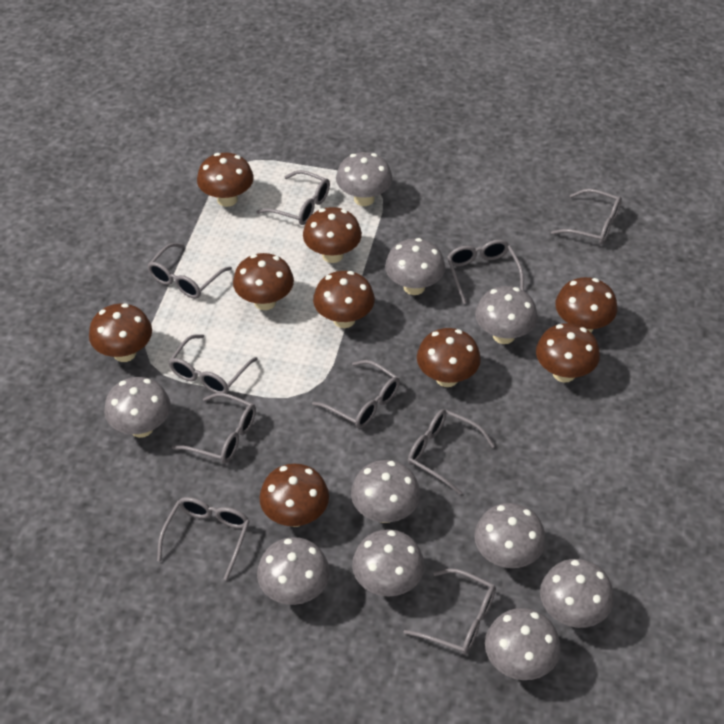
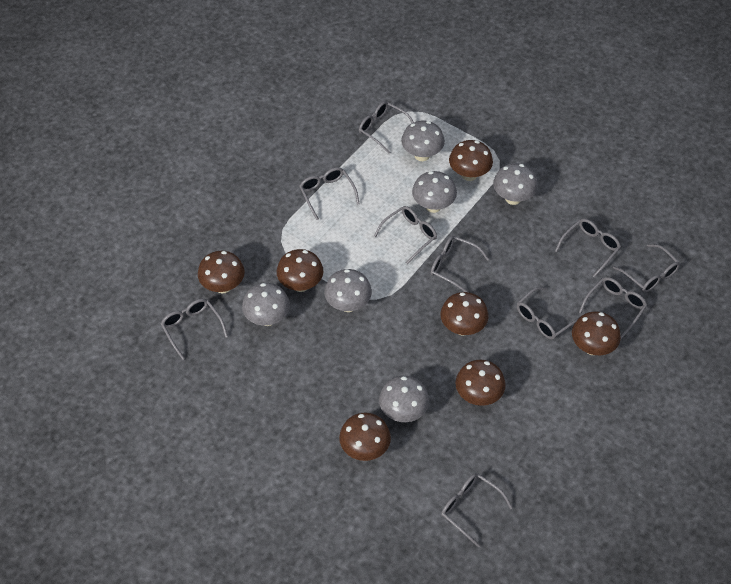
brown mushroom: 9 -> 7
grey mushroom: 10 -> 6

